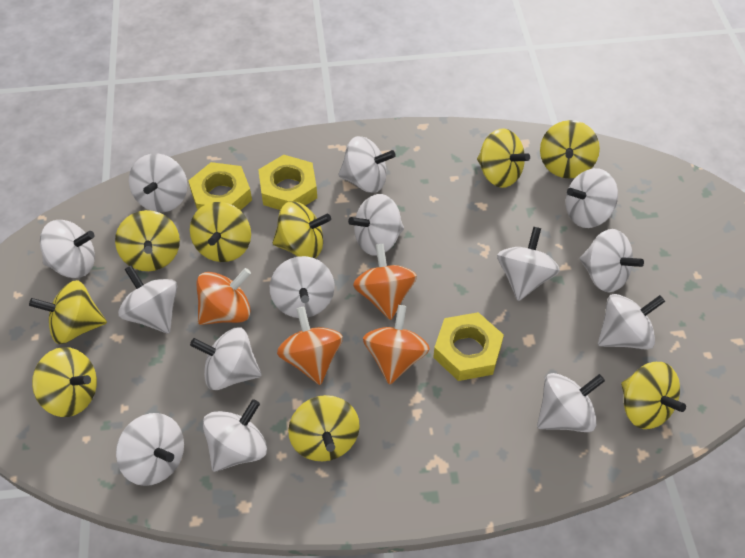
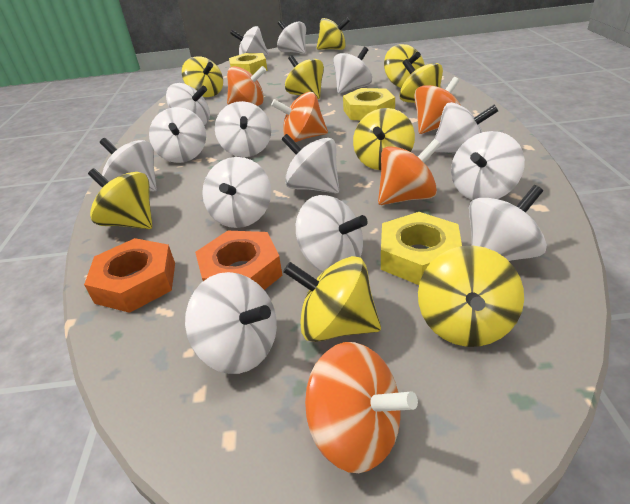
orange nut: 0 -> 2
orange spinning top: 4 -> 5

